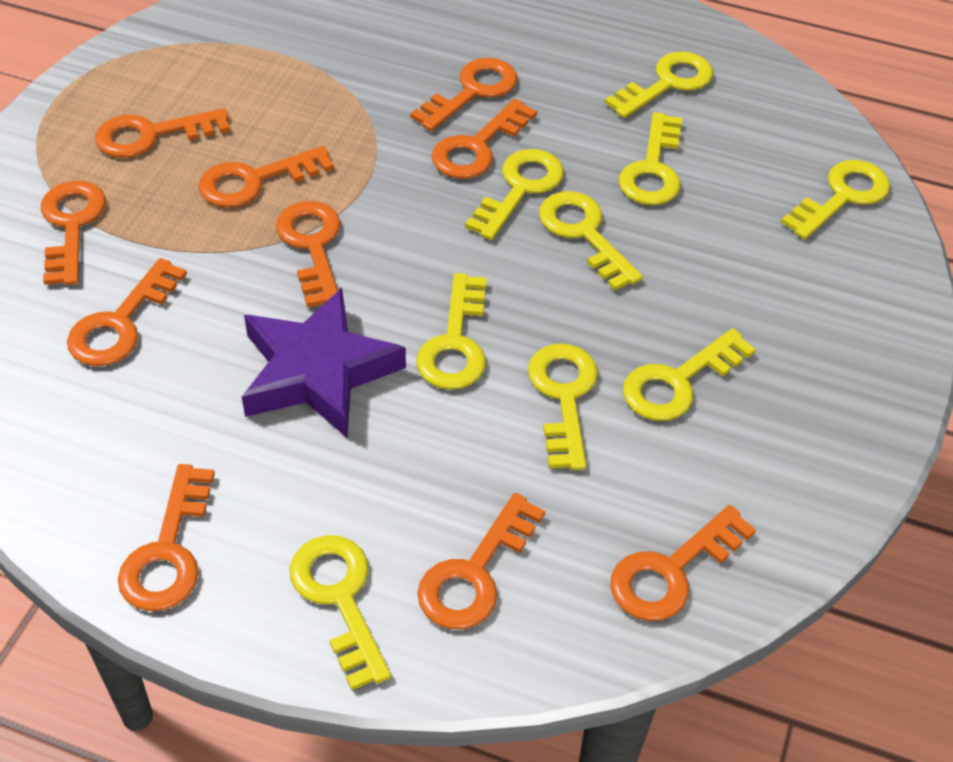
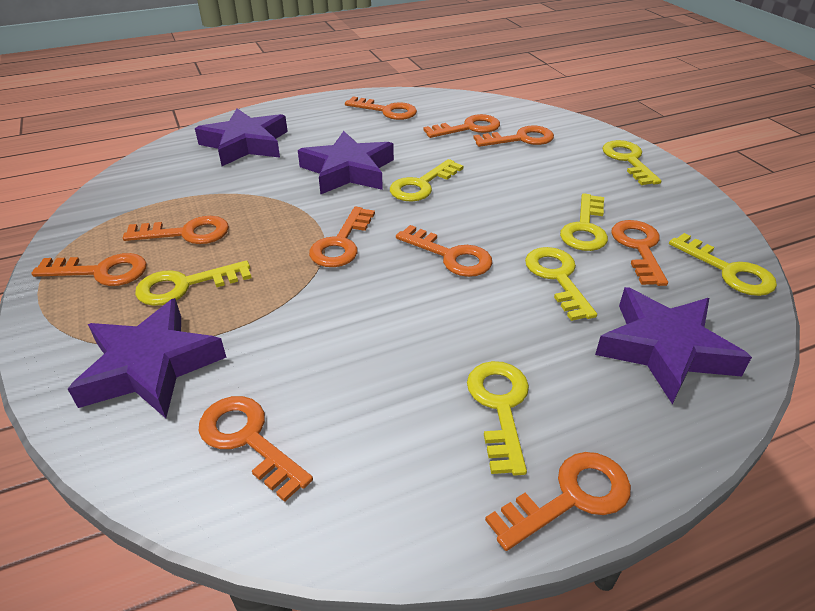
purple star: 1 -> 4
yellow key: 9 -> 7

